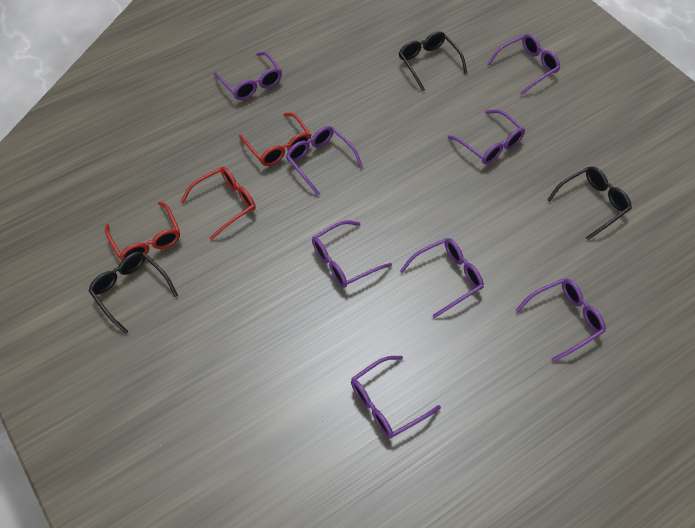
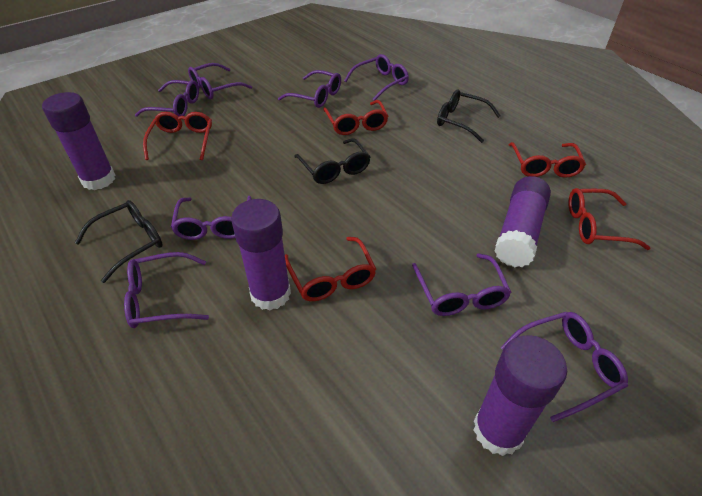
purple glue stick: 0 -> 4
red glasses: 3 -> 5

